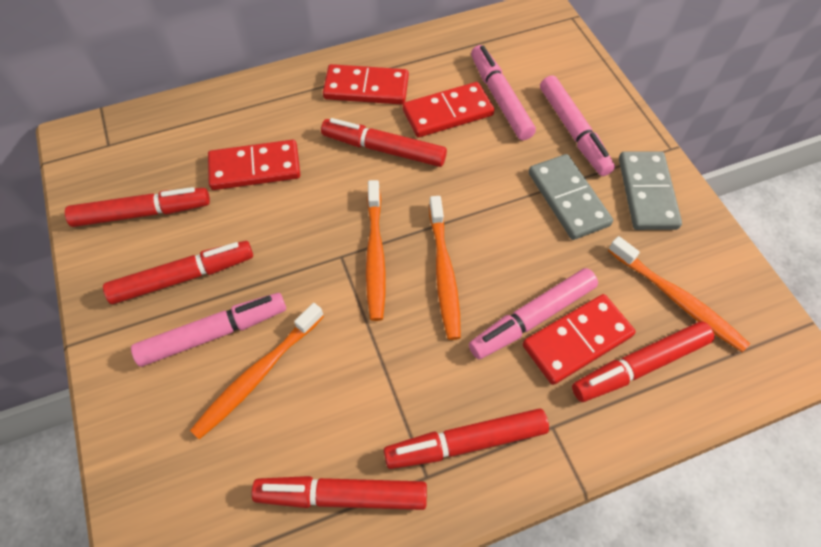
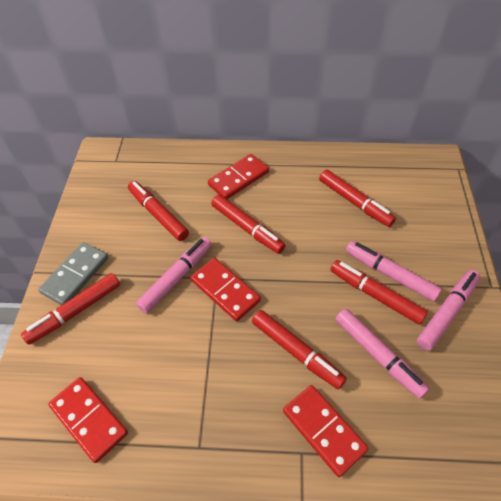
grey domino: 2 -> 1
orange toothbrush: 4 -> 0

